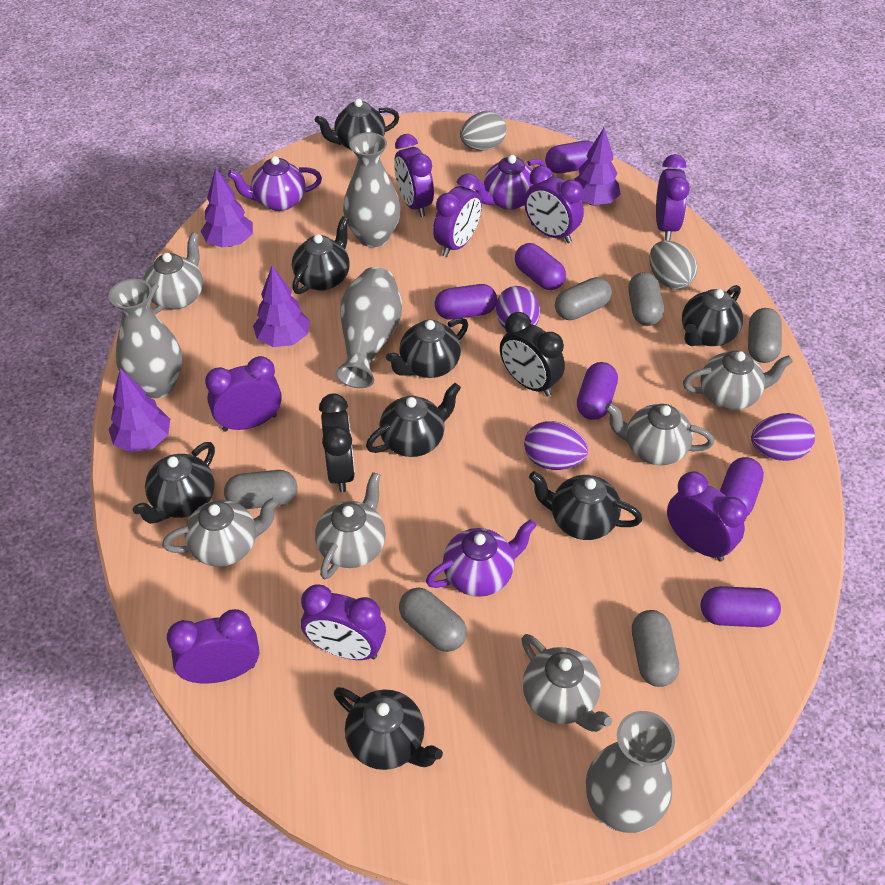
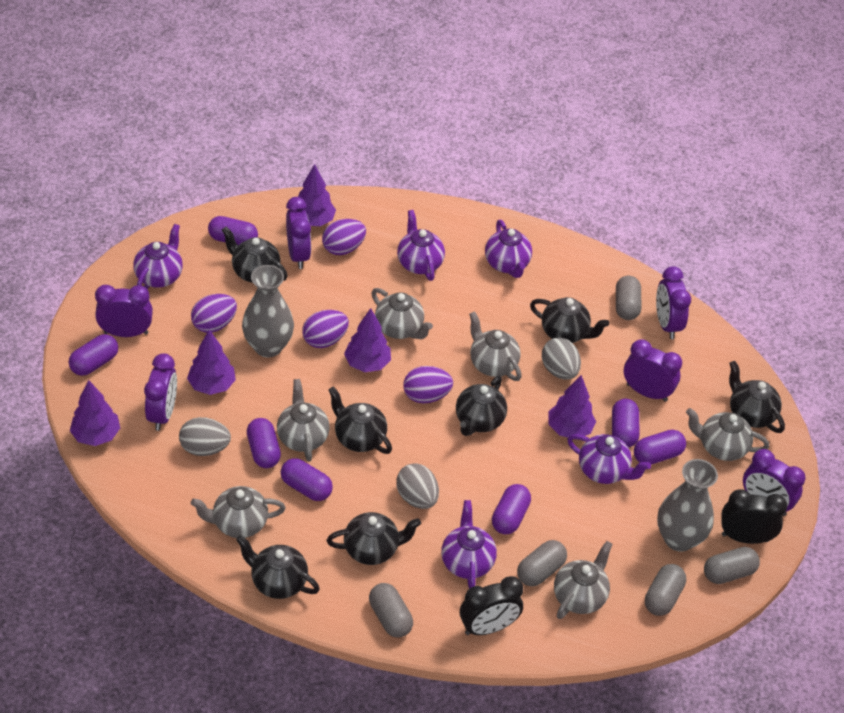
black teapot: 8 -> 7
grey capsule: 6 -> 5
grey egg: 2 -> 3
grey vase: 4 -> 2
purple capsule: 6 -> 7
purple clock: 8 -> 6
purple egg: 3 -> 4
purple teapot: 3 -> 5
purple tree: 4 -> 5

